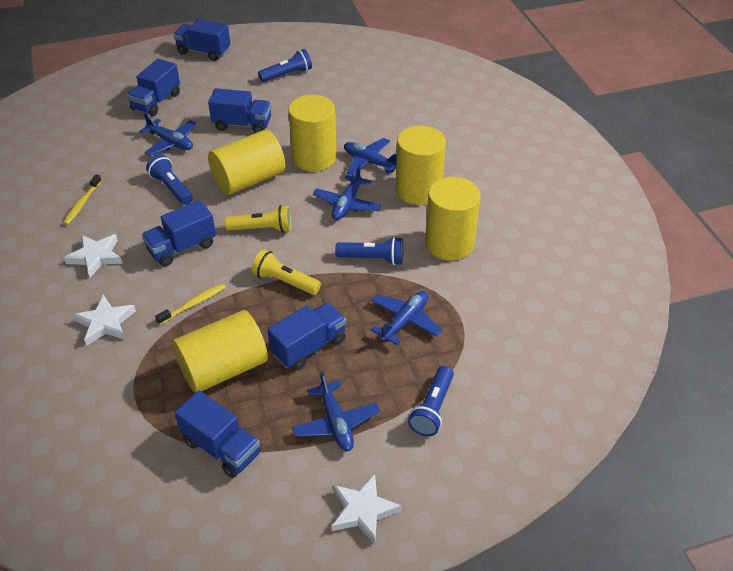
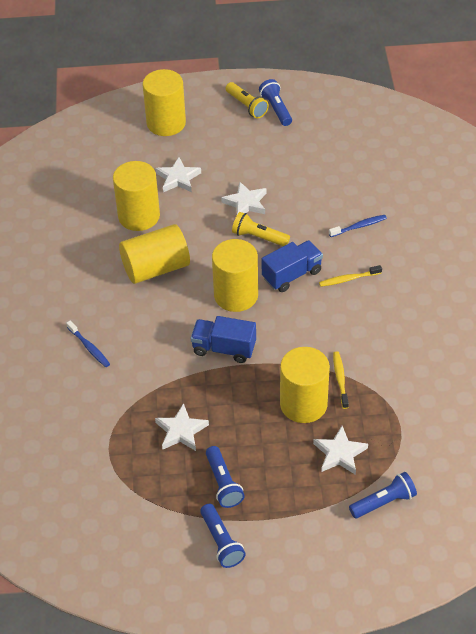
blue plane: 5 -> 0
blue toothbrush: 0 -> 2
blue truck: 6 -> 2
white star: 3 -> 4

